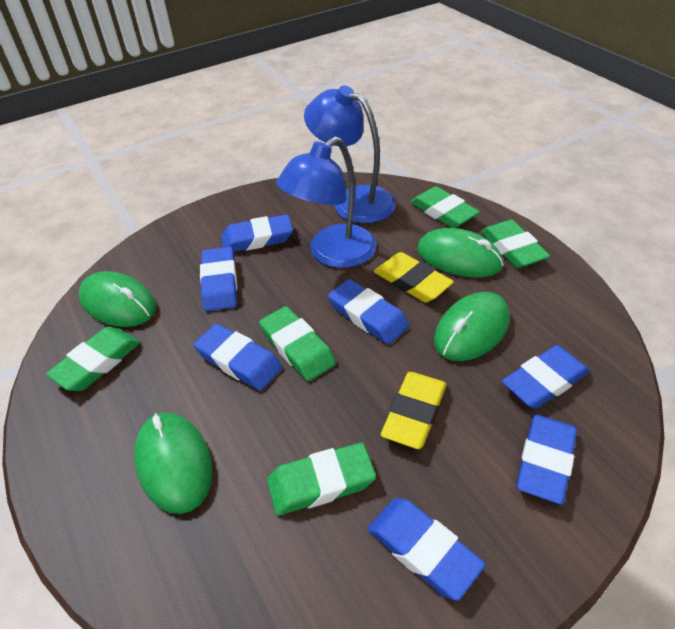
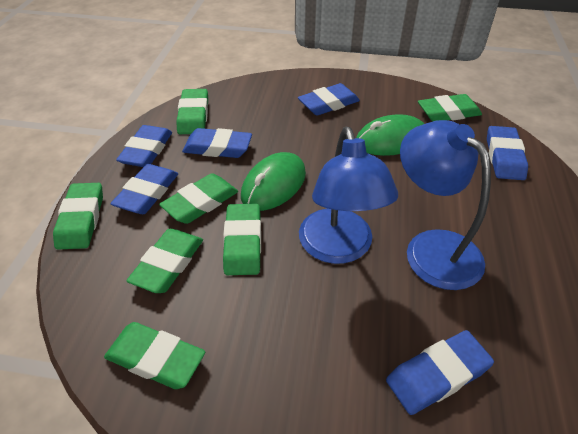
blue eraser: 7 -> 6
green eraser: 5 -> 7
green mouse: 4 -> 2
yellow eraser: 2 -> 0

